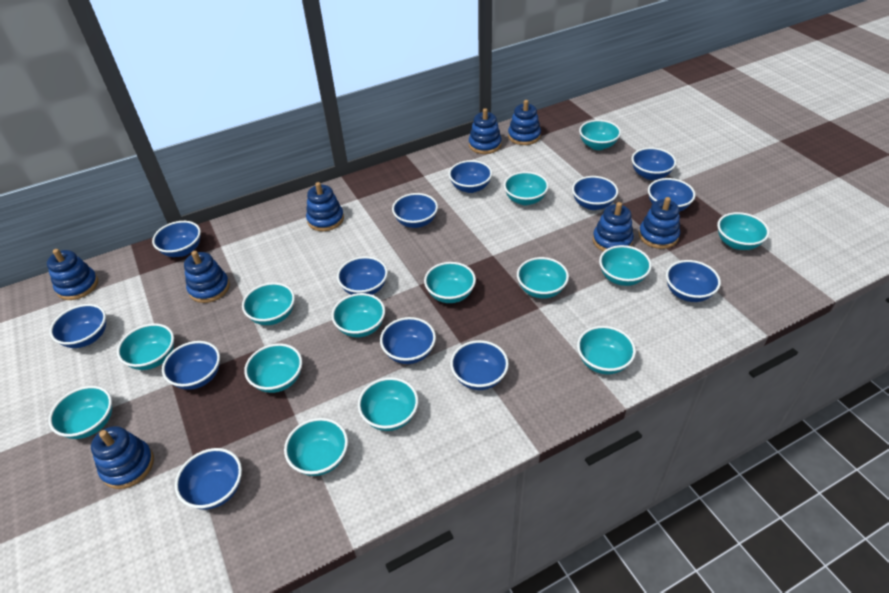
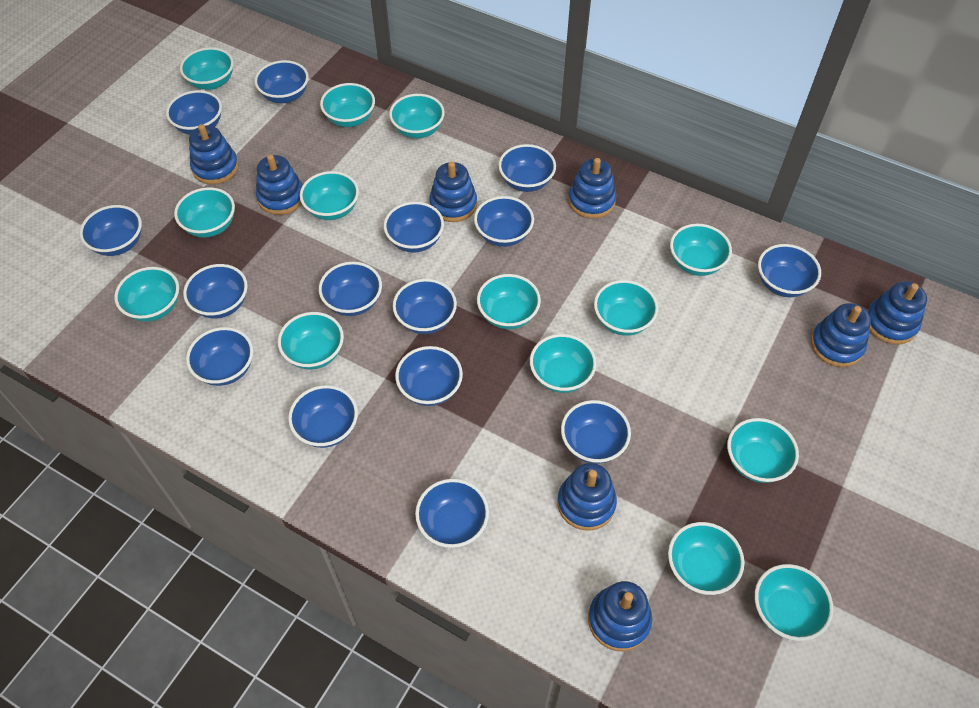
blue bowl: 13 -> 15

